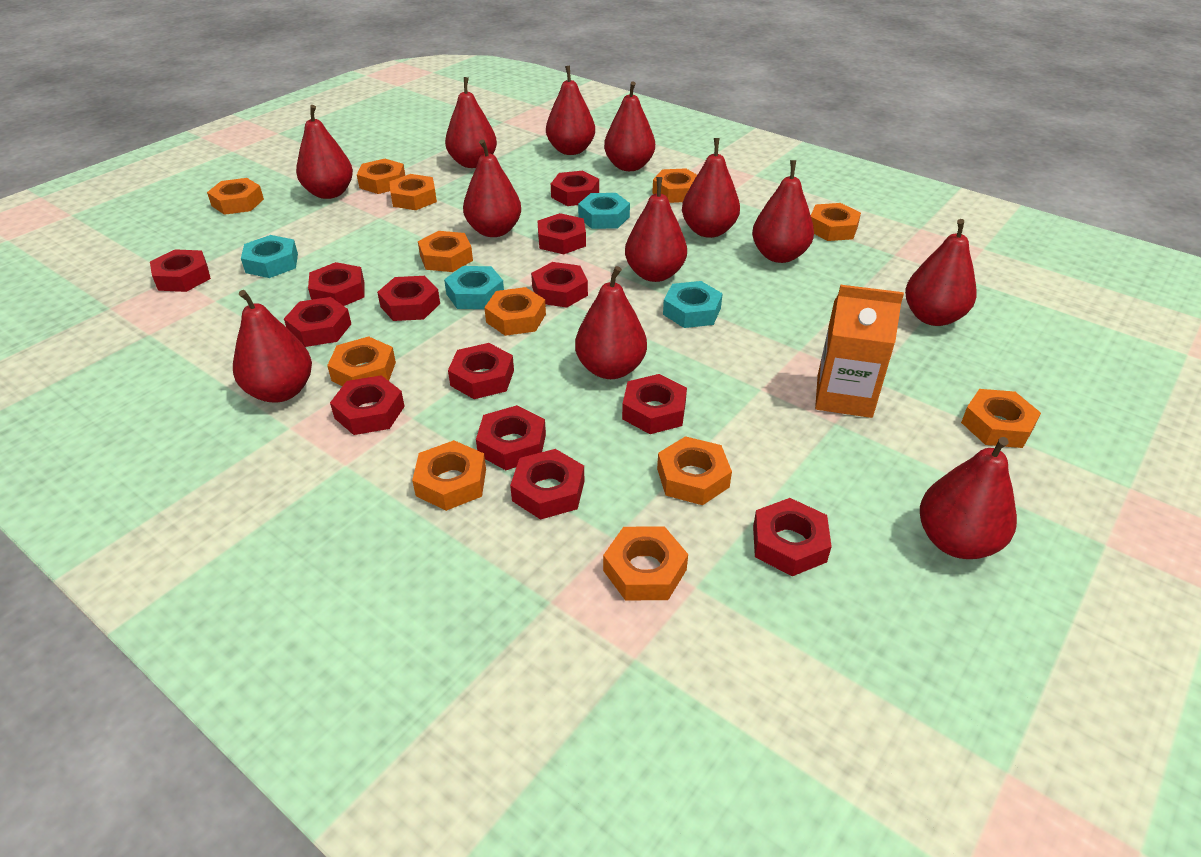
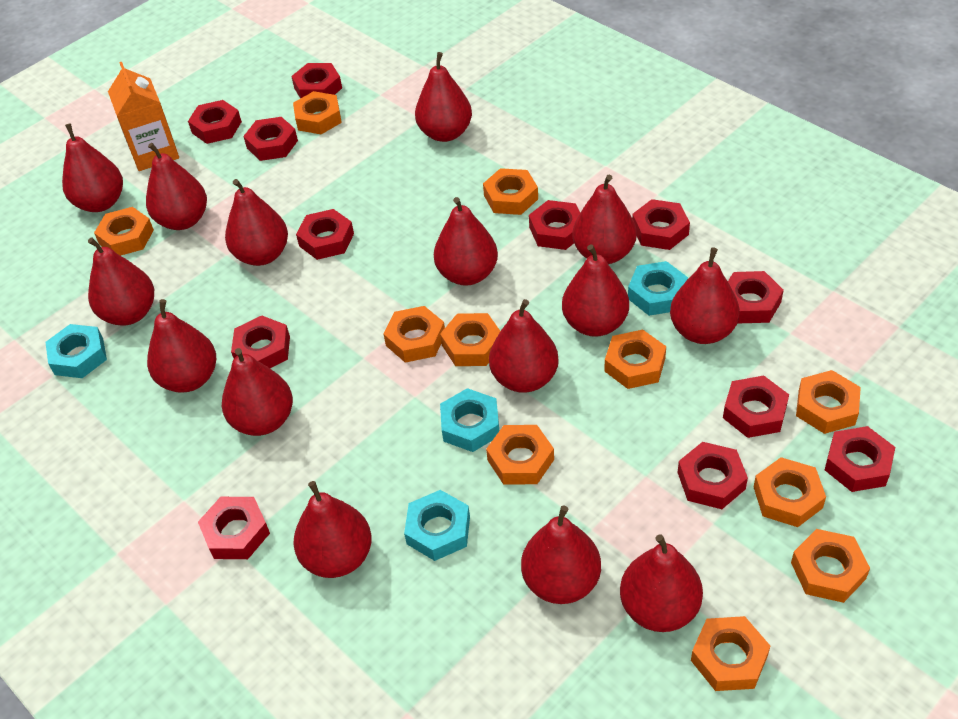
orange nut: 12 -> 11
red nut: 13 -> 12
red pear: 12 -> 15

